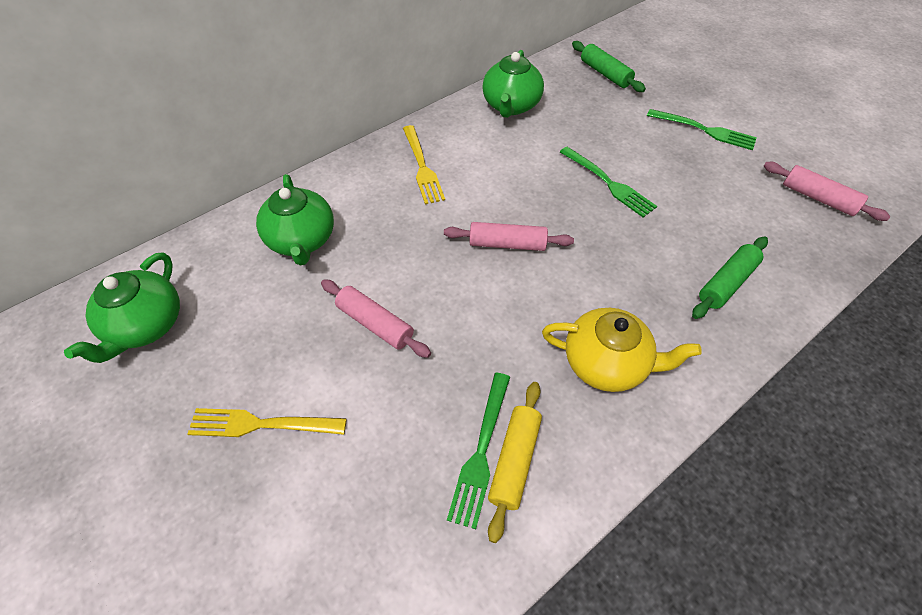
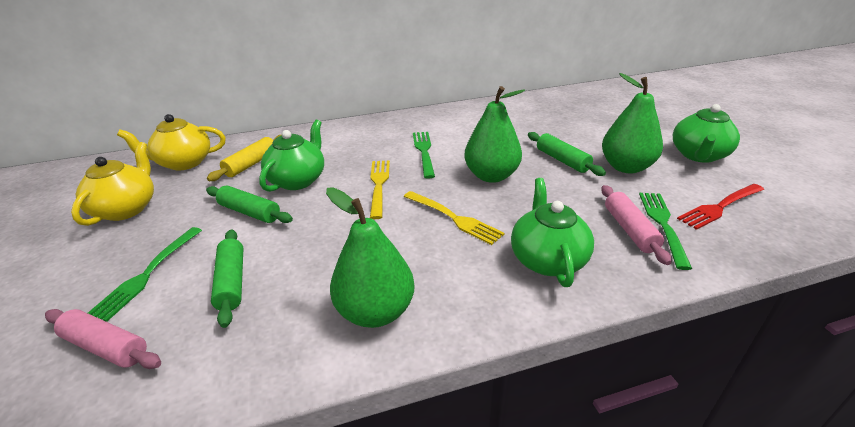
green pear: 0 -> 3
green rolling pin: 2 -> 3
pink rolling pin: 3 -> 2
red fork: 0 -> 1
yellow teapot: 1 -> 2

